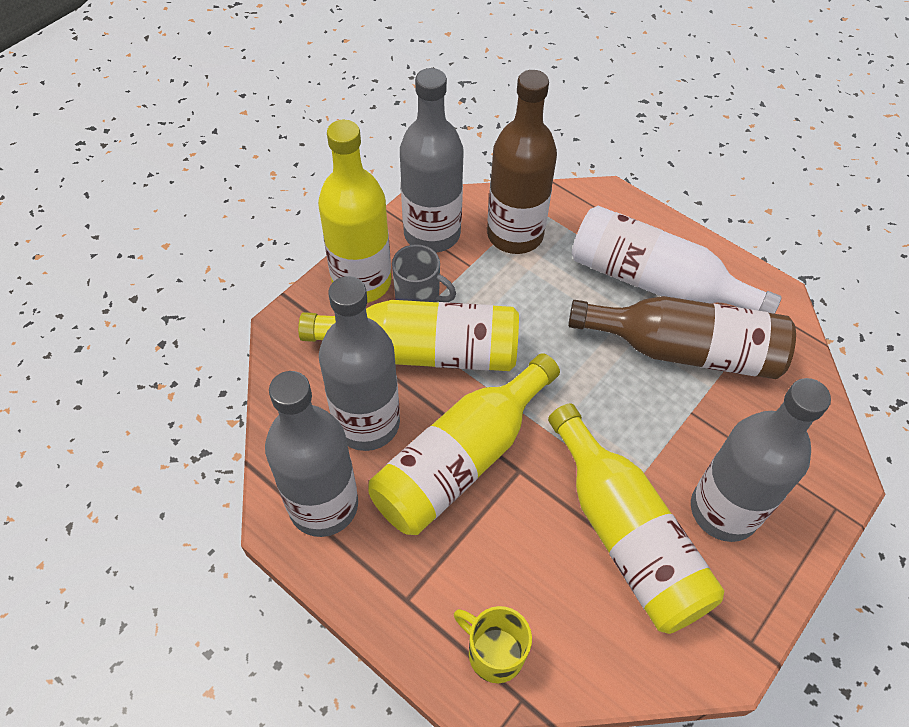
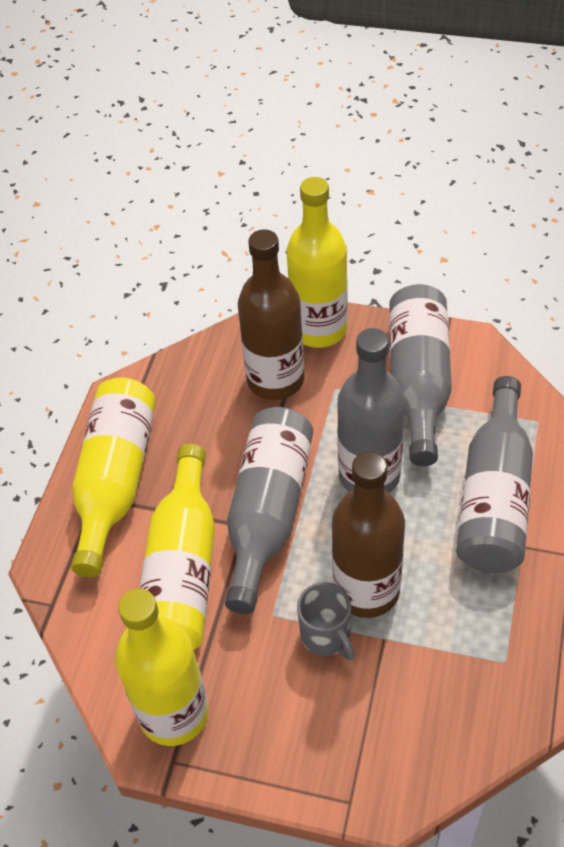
white bottle: 1 -> 0
yellow mug: 1 -> 0

